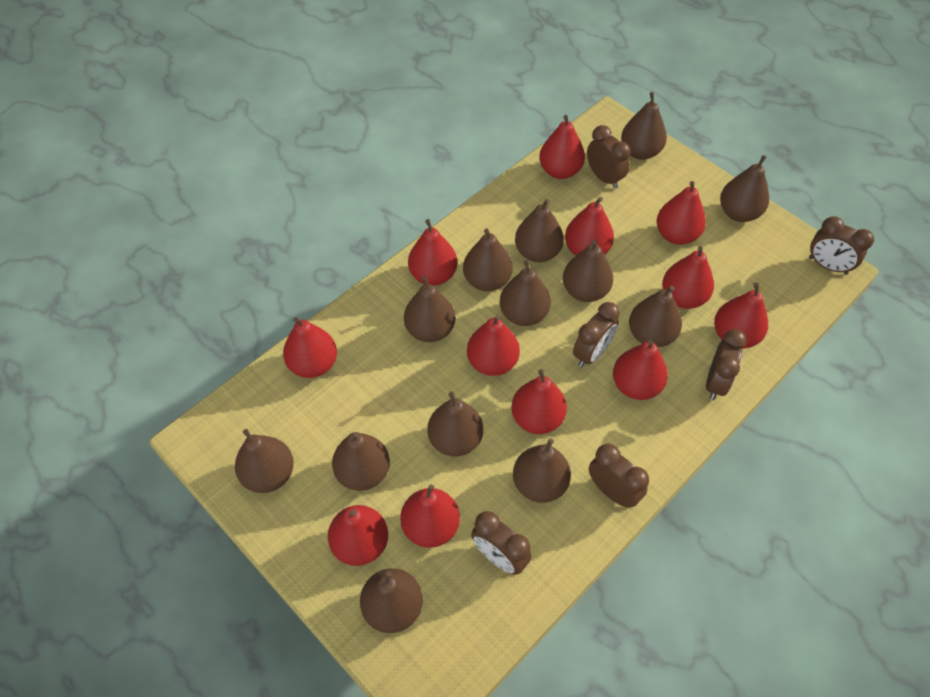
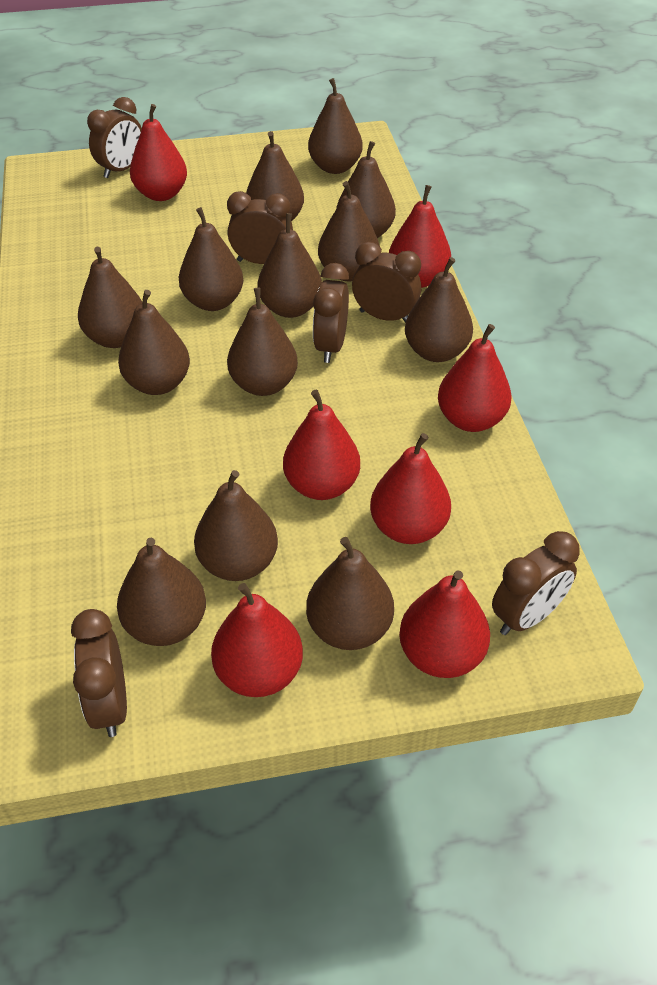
red pear: 12 -> 7

